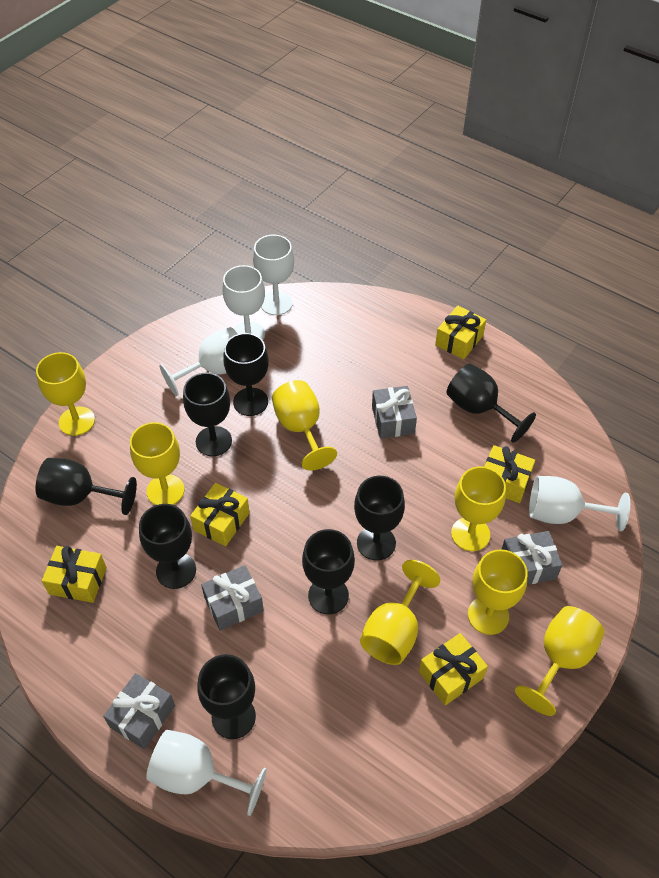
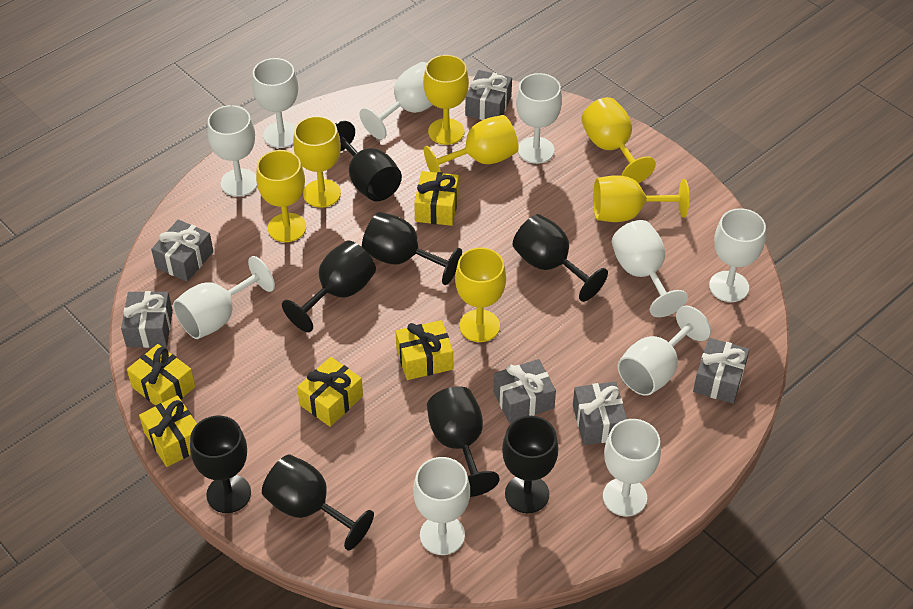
grey gift: 4 -> 6
white goblet: 5 -> 10

